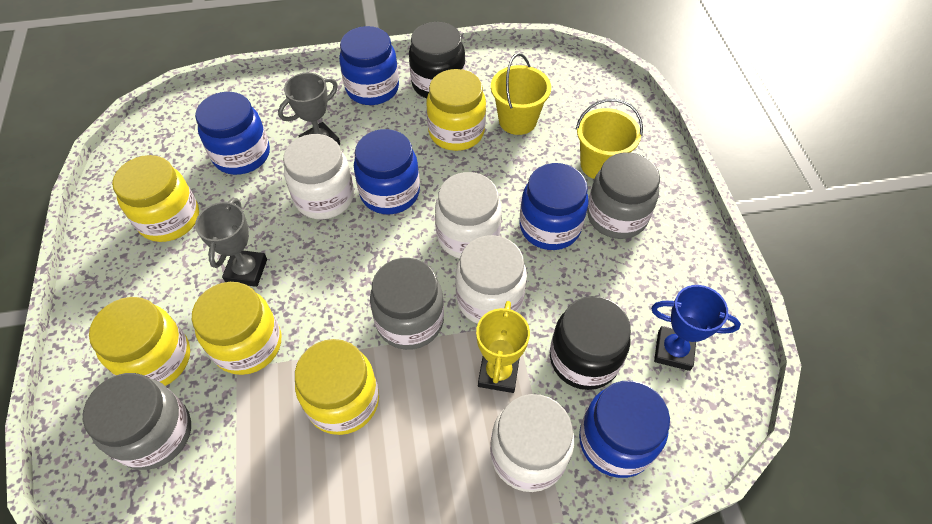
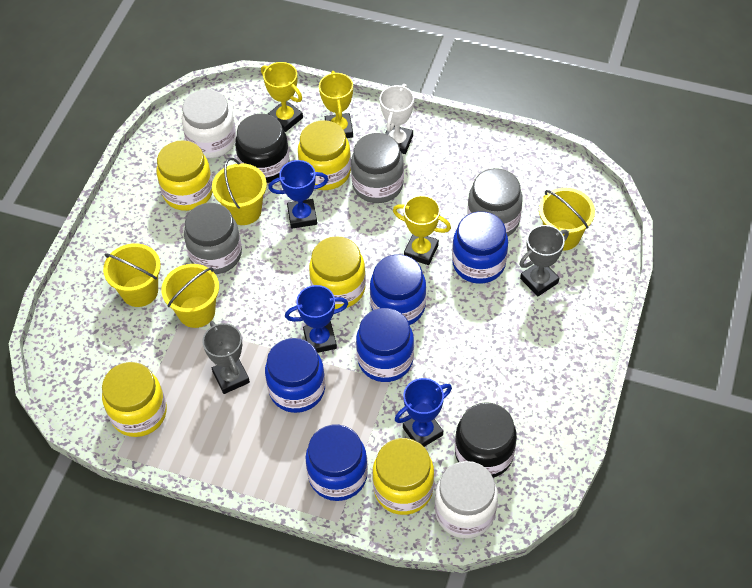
blue trophy: 1 -> 3
white jar: 4 -> 2
white trophy: 0 -> 1
yellow bucket: 2 -> 4
yellow trophy: 1 -> 3

